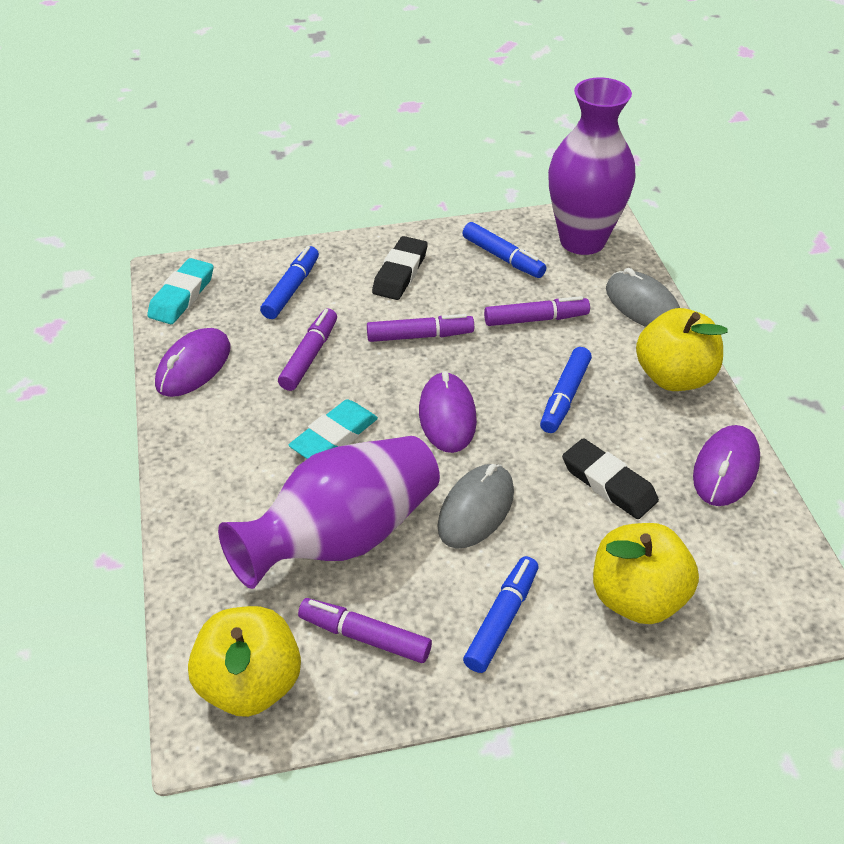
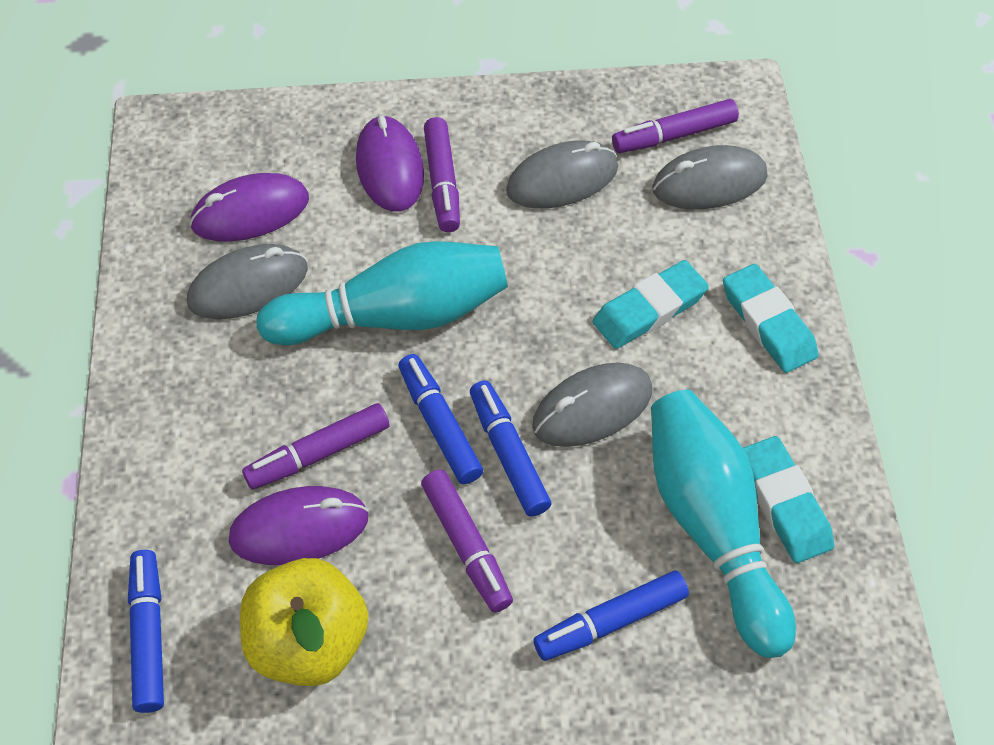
black eraser: 2 -> 0
grey mouse: 2 -> 4
purple vase: 2 -> 0
turquoise bowling pin: 0 -> 2
turquoise eraser: 2 -> 3
yellow apple: 3 -> 1

